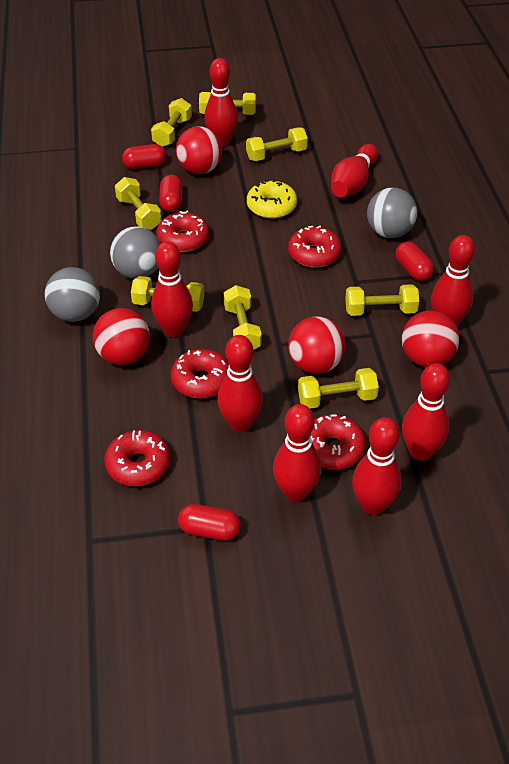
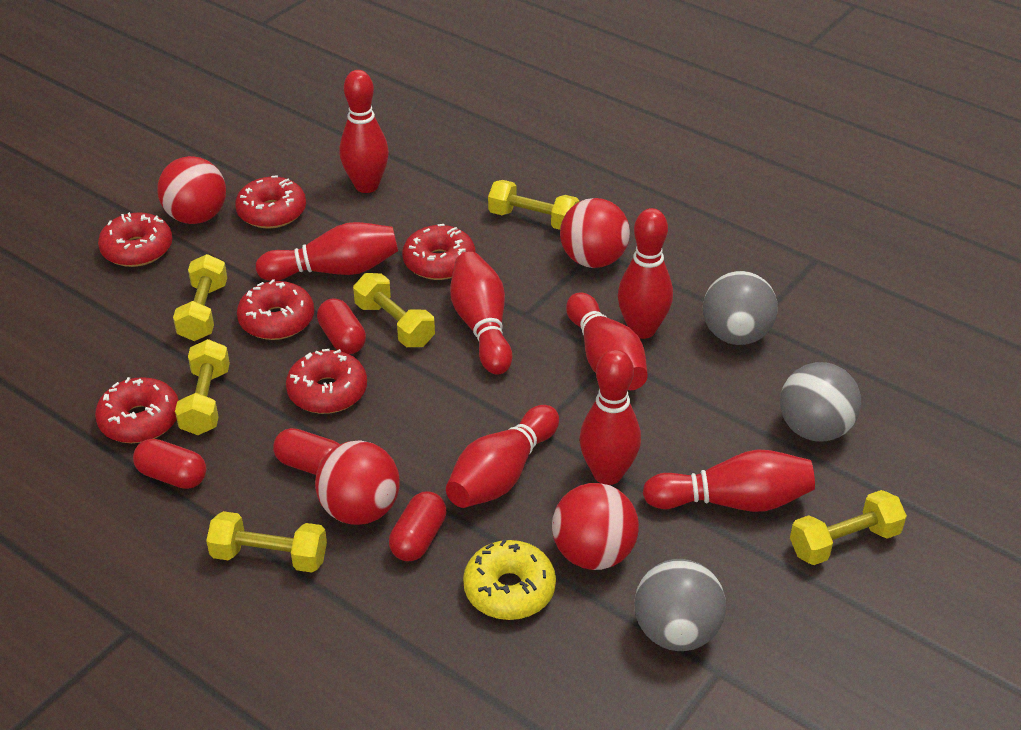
red donut: 5 -> 6
yellow dumbbell: 8 -> 6

